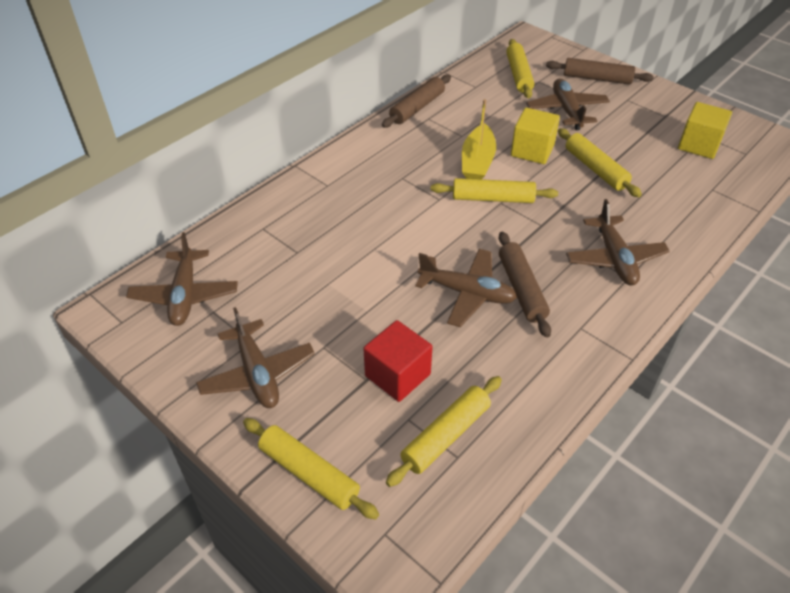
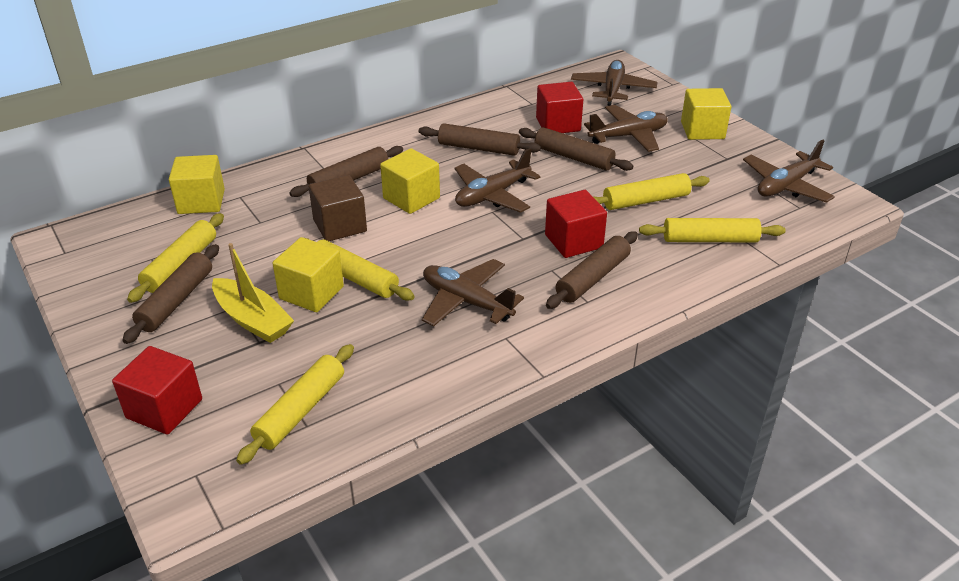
brown cube: 0 -> 1
brown rolling pin: 3 -> 5
red cube: 1 -> 3
yellow cube: 2 -> 4

